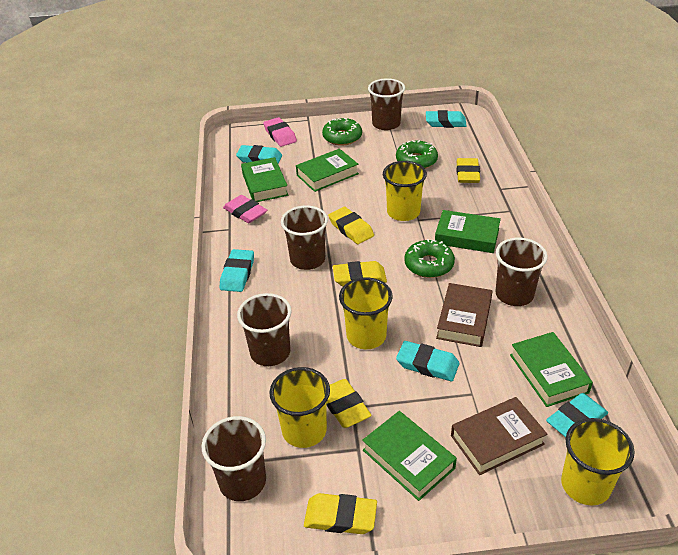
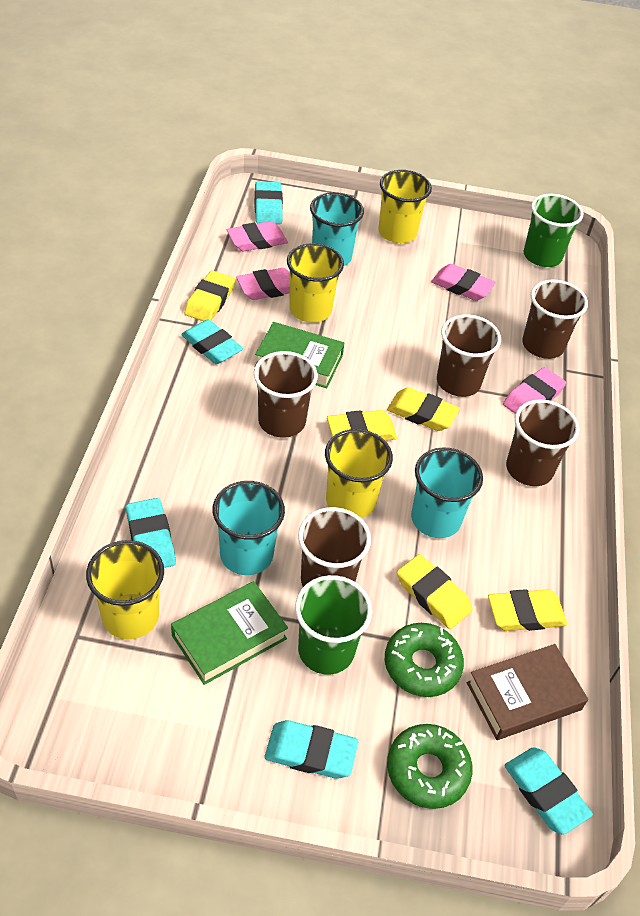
brown book: 2 -> 1
green book: 5 -> 2
green cup: 0 -> 2
green donut: 3 -> 2
pink eraser: 2 -> 4
turquoise cup: 0 -> 3

